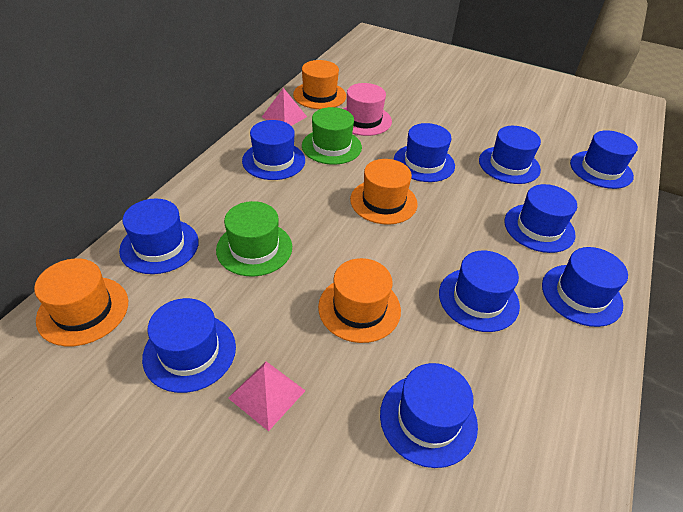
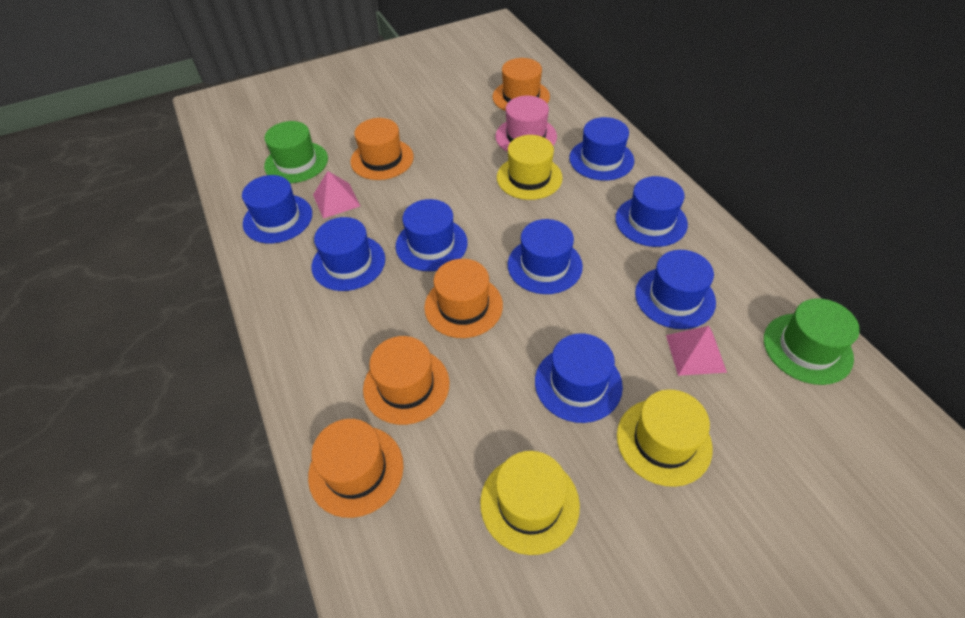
blue hat: 10 -> 8
orange hat: 4 -> 5
yellow hat: 0 -> 3

